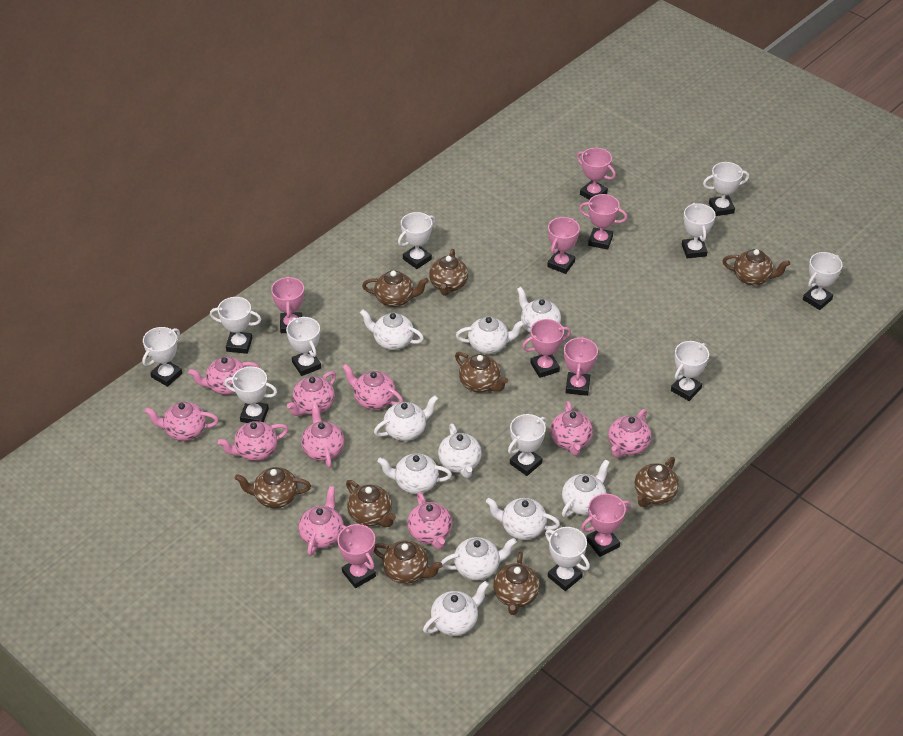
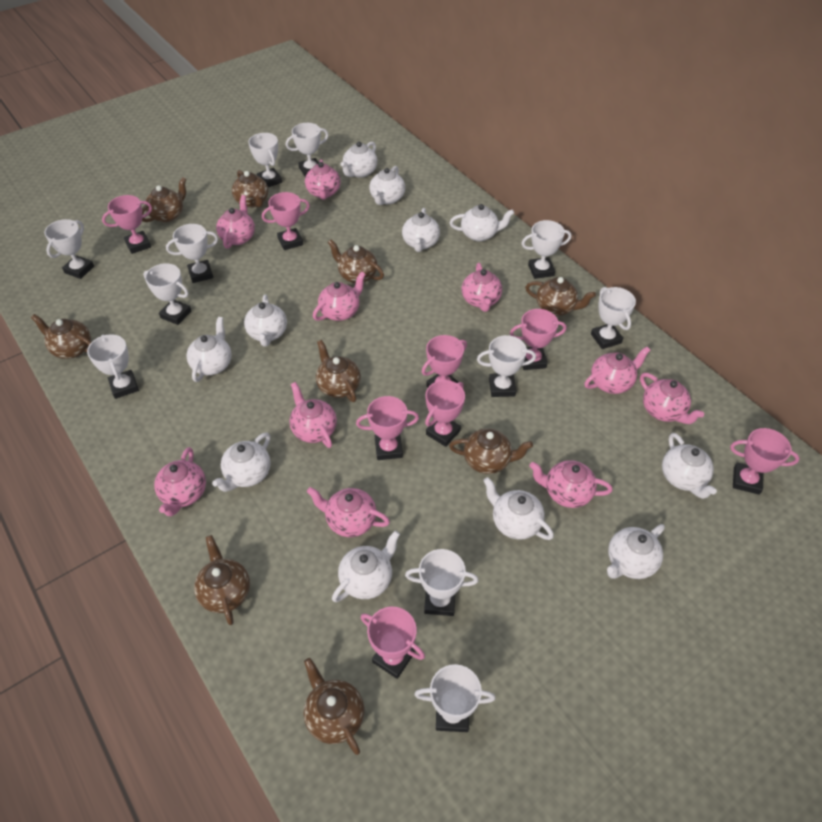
white teapot: 10 -> 11

